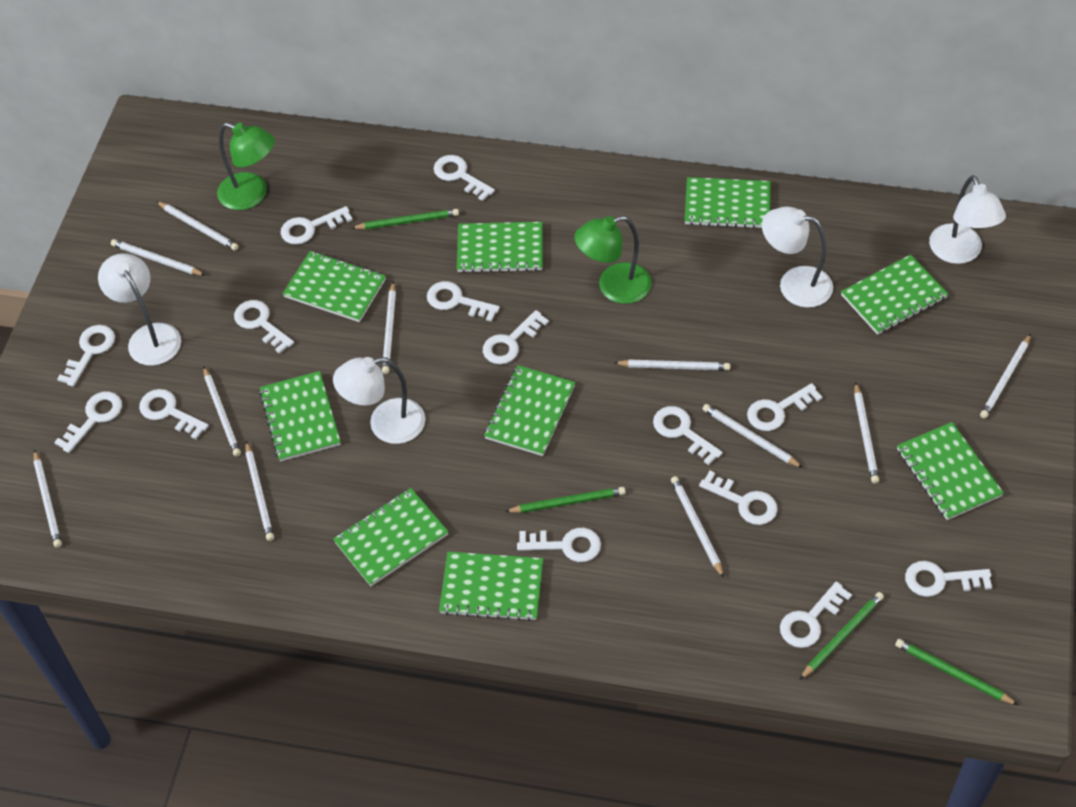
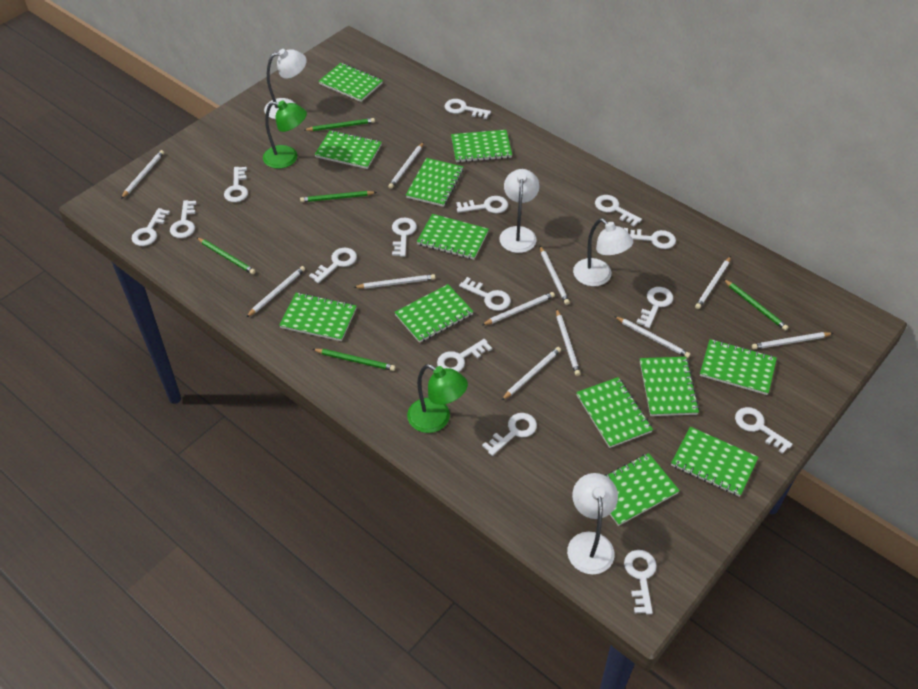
green notebook: 9 -> 12
green pencil: 4 -> 5
white key: 14 -> 15

